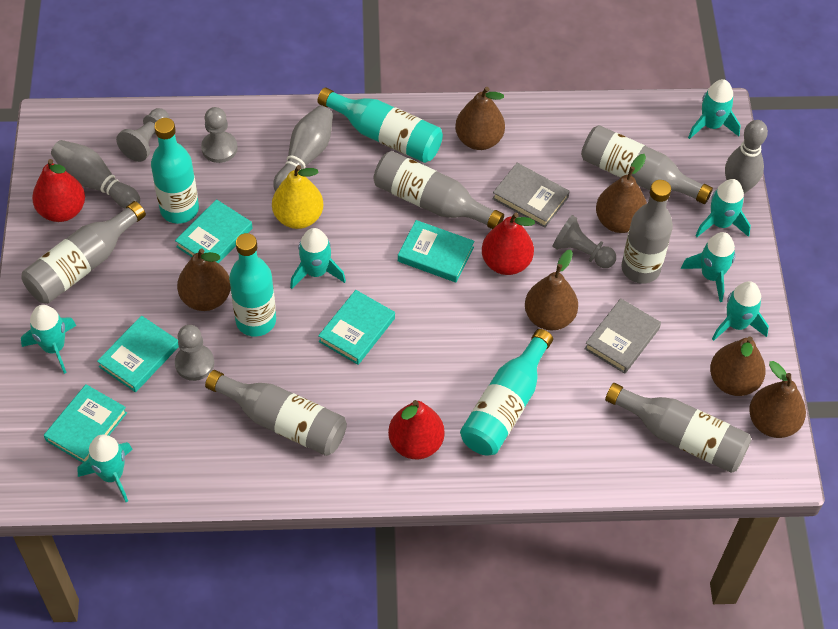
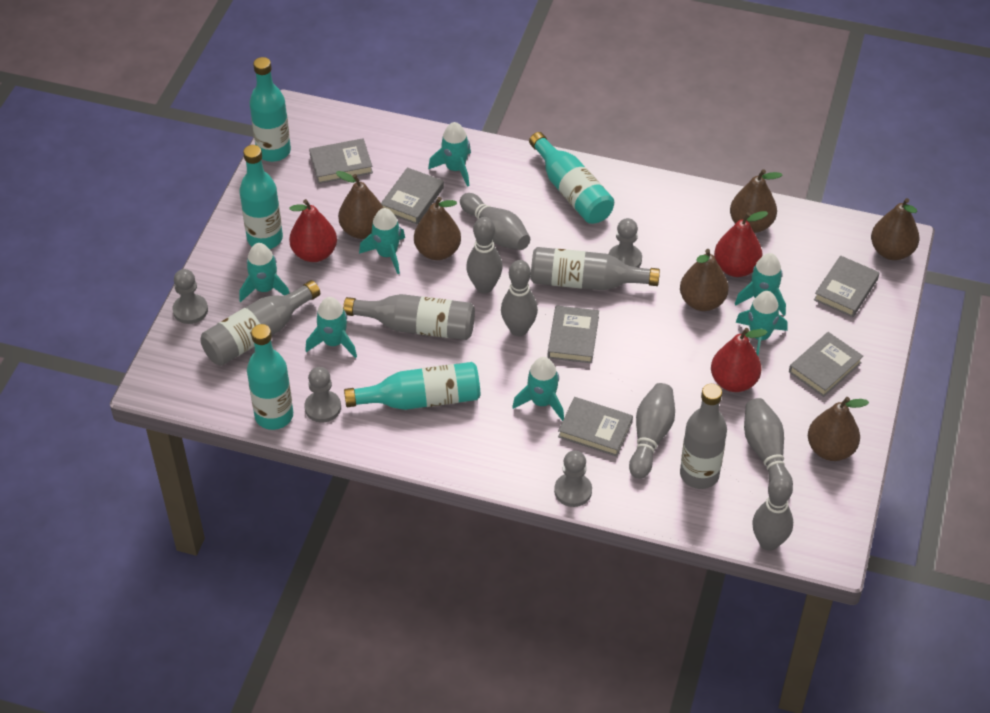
grey book: 2 -> 6
grey bottle: 6 -> 4
grey bowling pin: 3 -> 6
turquoise book: 5 -> 0
turquoise bottle: 4 -> 5
yellow pear: 1 -> 0

